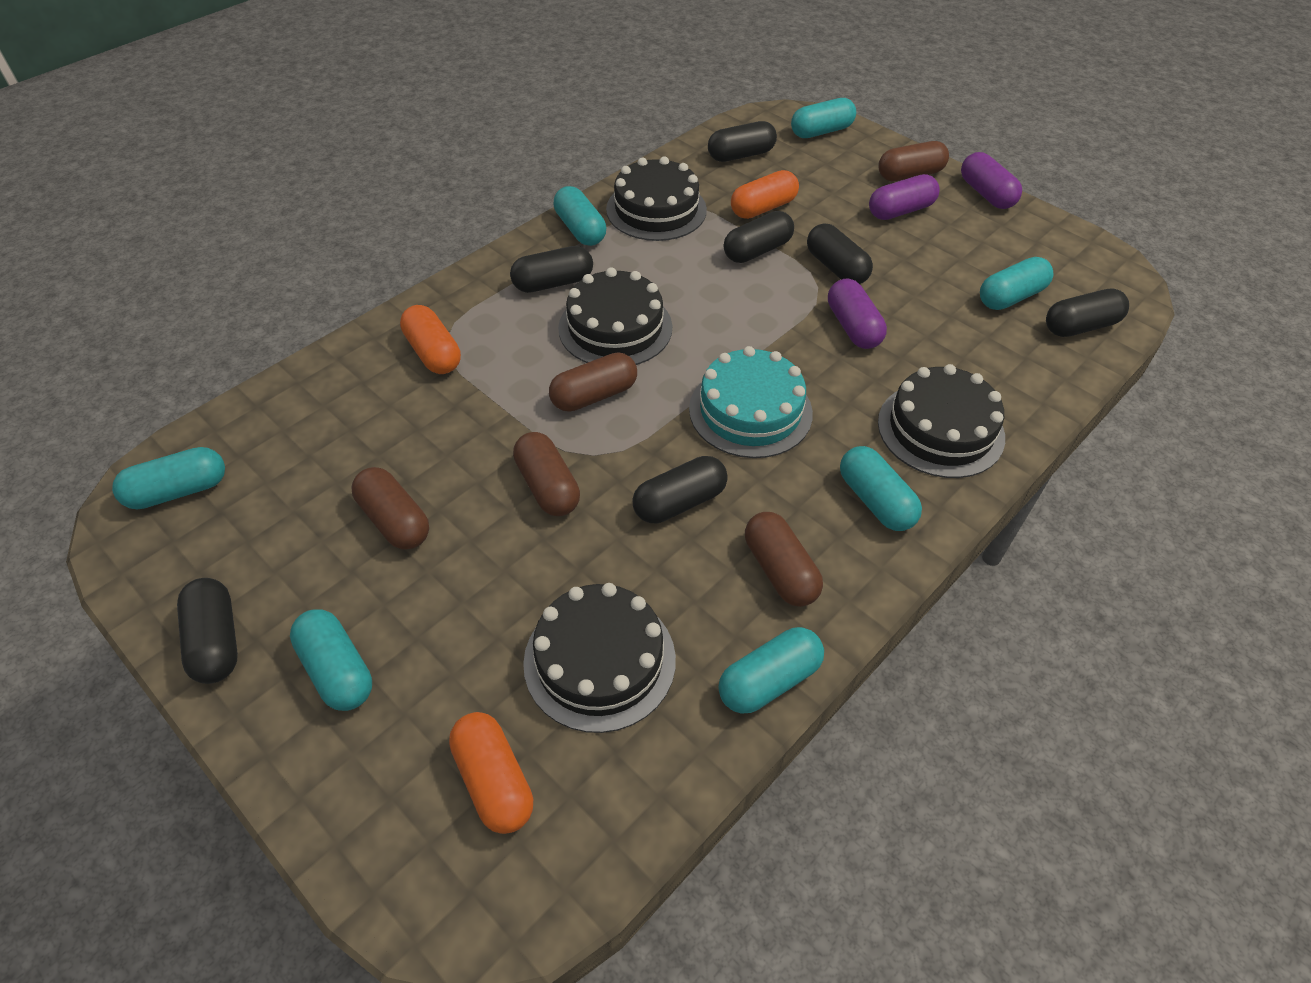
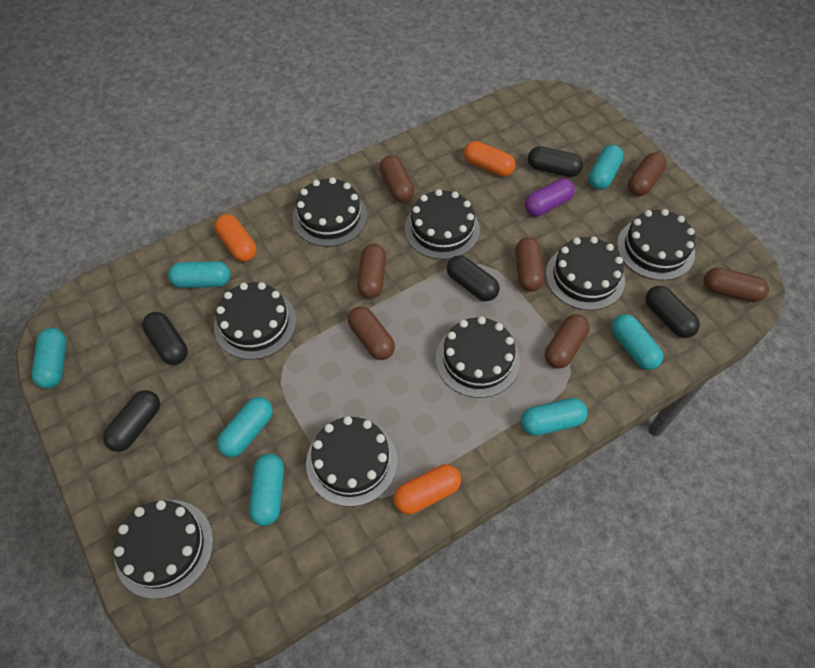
black cake: 4 -> 8
black capsule: 7 -> 5
brown capsule: 5 -> 7
purple capsule: 3 -> 1
turquoise cake: 1 -> 0

